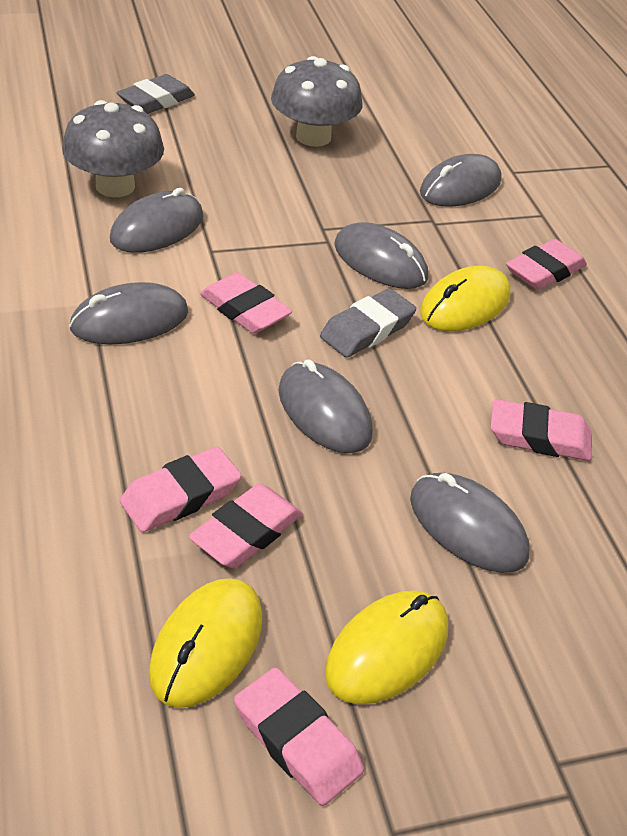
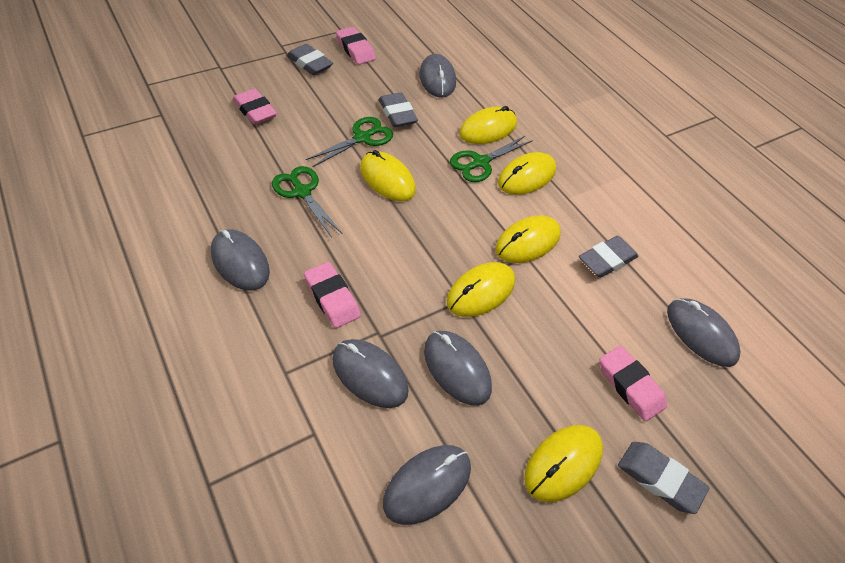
green scissors: 0 -> 3
grey eraser: 2 -> 4
grey mushroom: 2 -> 0
pink eraser: 6 -> 4
yellow mouse: 3 -> 6

